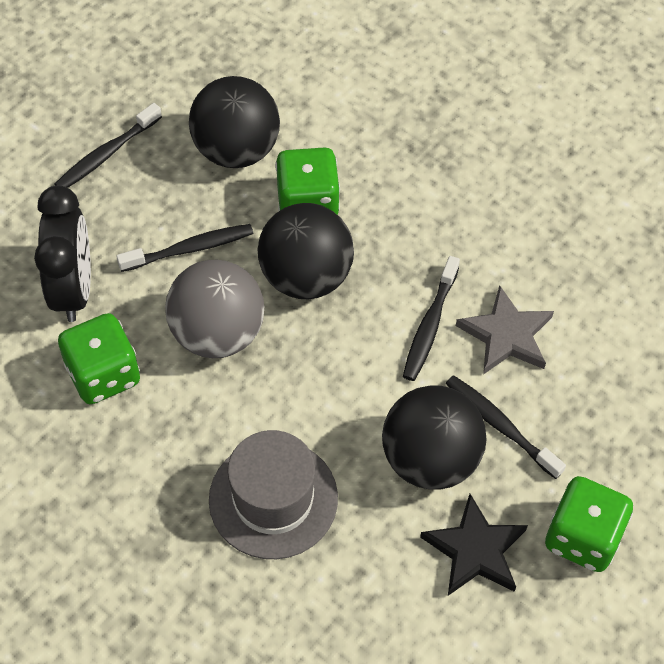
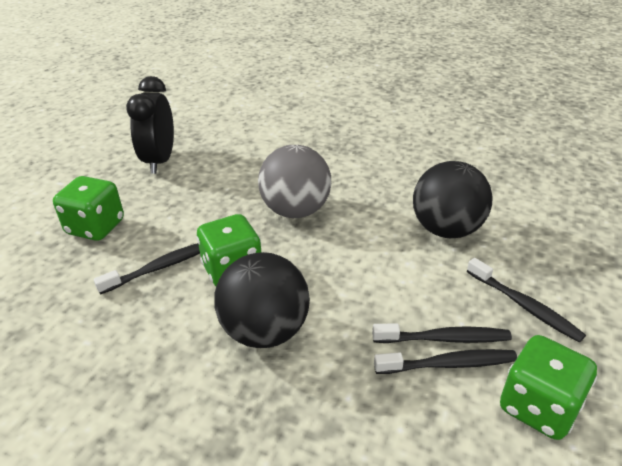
black ball: 3 -> 2
black star: 1 -> 0
grey hat: 1 -> 0
grey star: 1 -> 0

